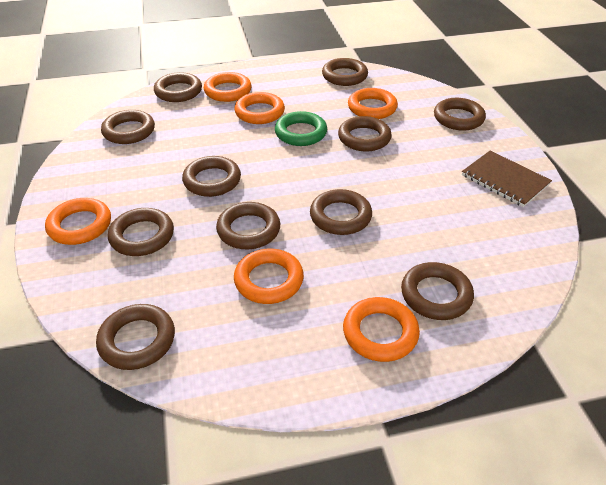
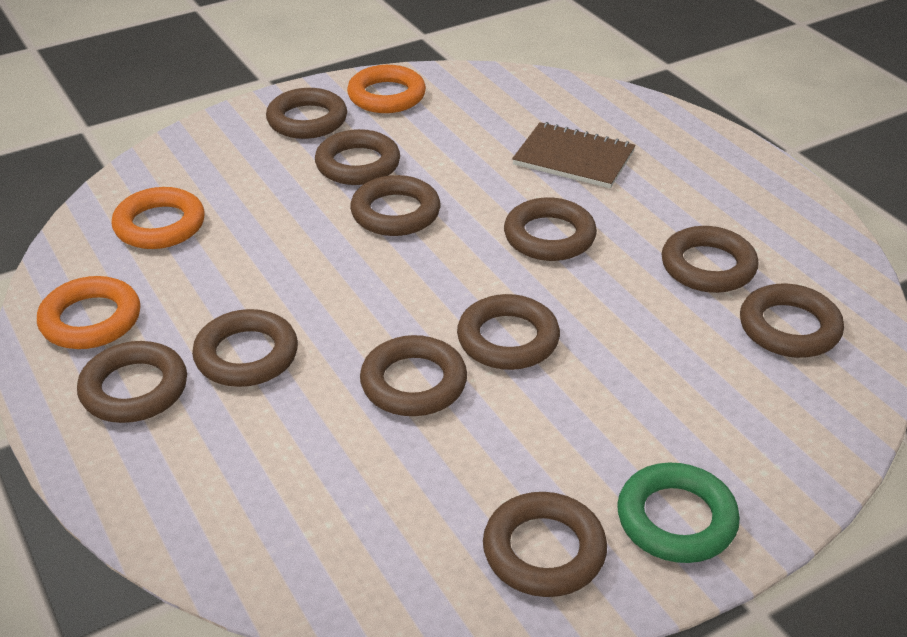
orange ring: 6 -> 3

